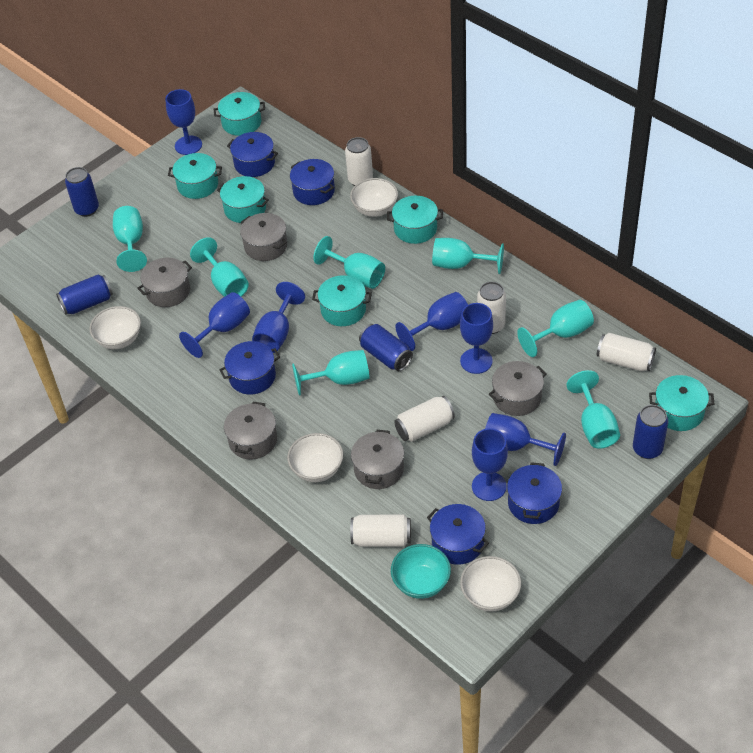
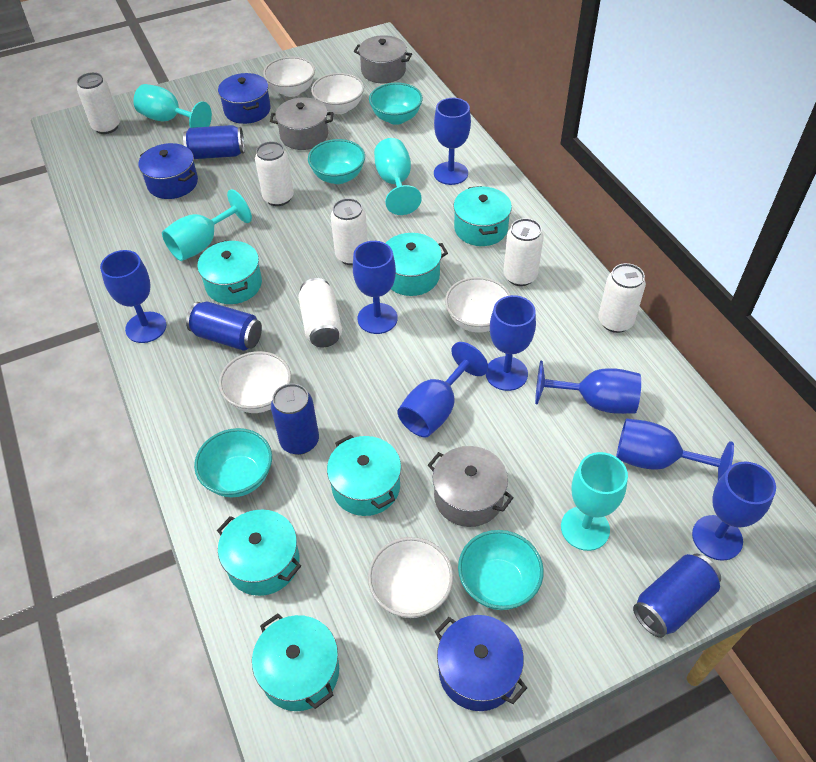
blue goblet: 7 -> 8
blue pot: 5 -> 3
grey pot: 5 -> 3
turquoise bowl: 1 -> 4
turquoise goblet: 7 -> 4
white bowl: 4 -> 5
white can: 5 -> 6

